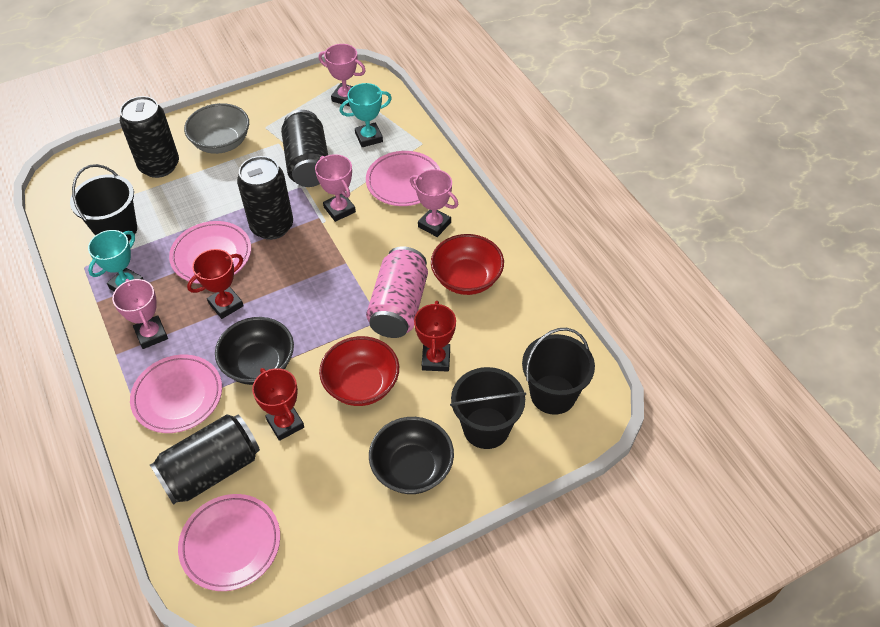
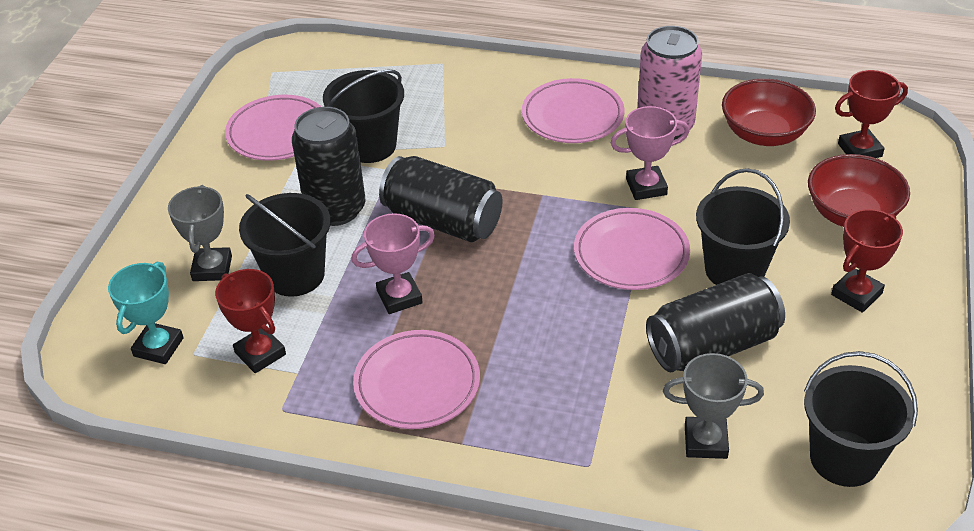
black bowl: 2 -> 0
black bucket: 3 -> 4
black can: 4 -> 3
grey bowl: 1 -> 0
grey trophy: 0 -> 2
pink trophy: 4 -> 2
turquoise trophy: 2 -> 1

